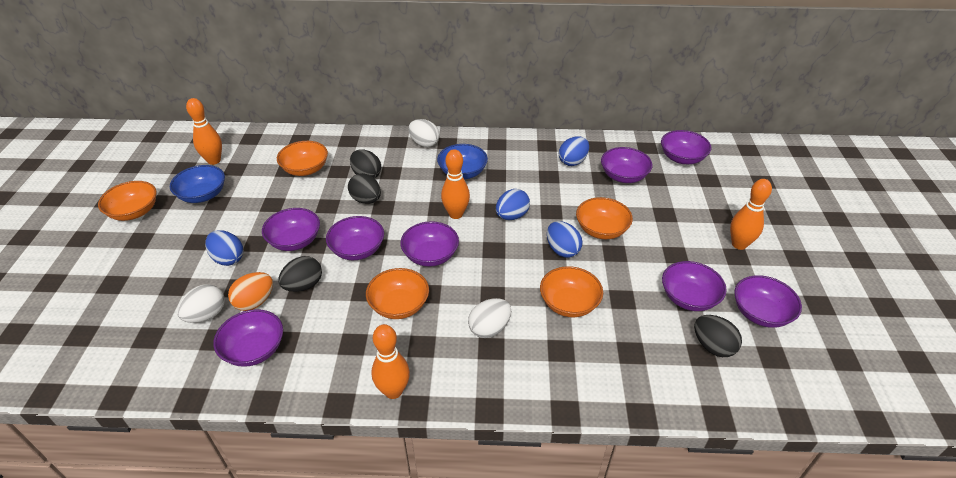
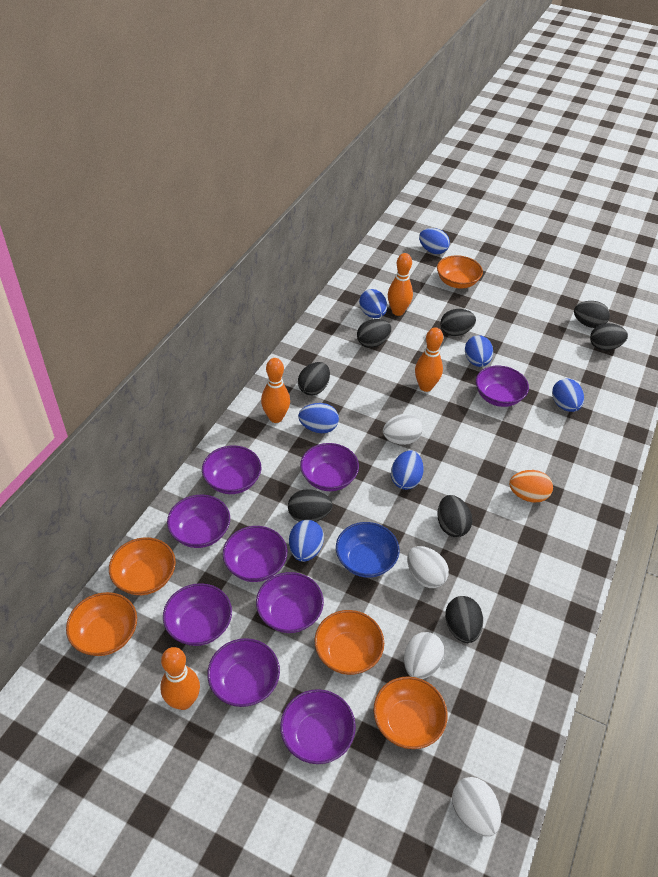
black egg: 4 -> 8
blue bowl: 2 -> 1
blue egg: 4 -> 7
purple bowl: 8 -> 9
white egg: 3 -> 4

